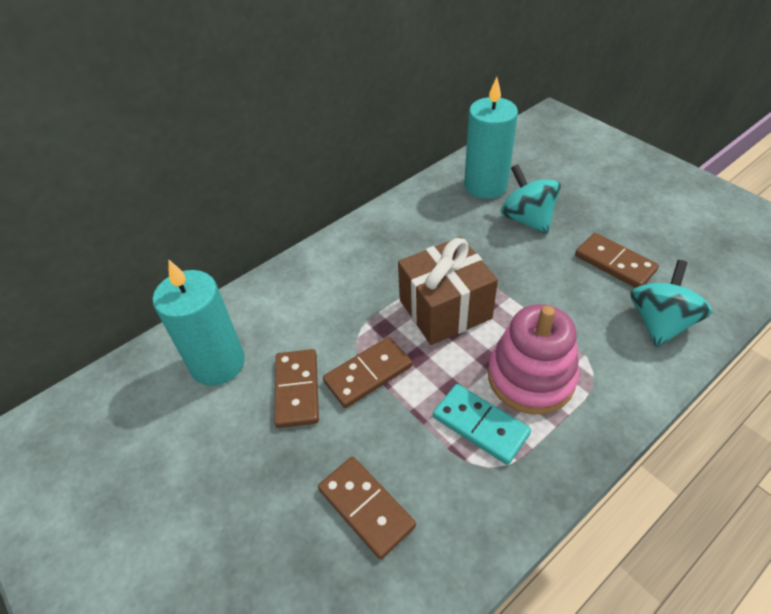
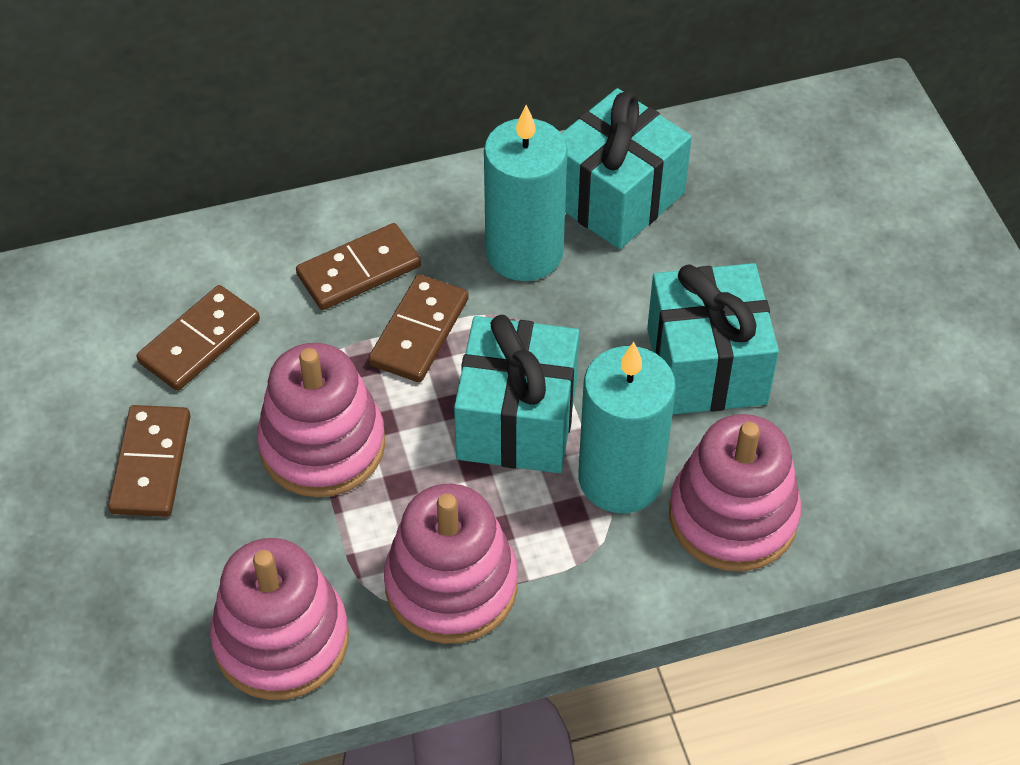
brown gift: 1 -> 0
pink stacking toy: 1 -> 4
turquoise domino: 1 -> 0
turquoise gift: 0 -> 3
turquoise spinning top: 2 -> 0

